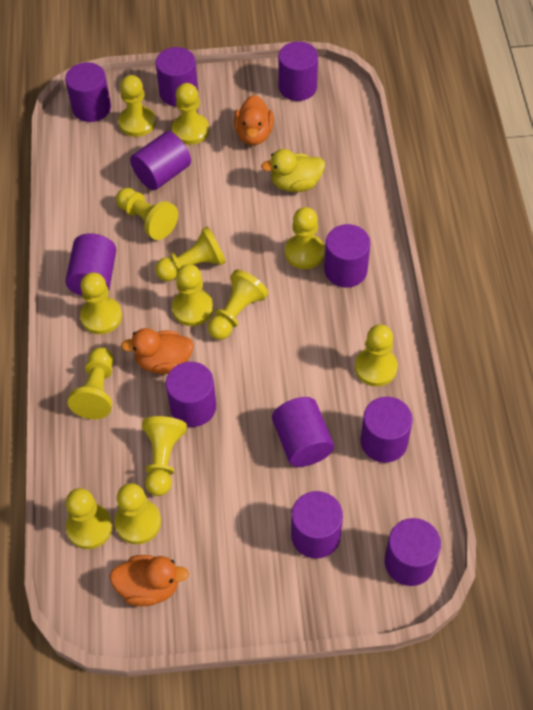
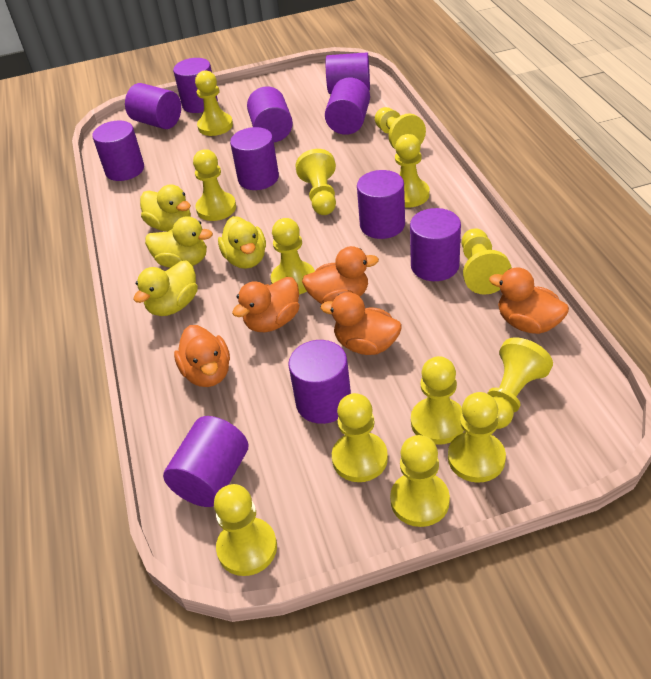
orange duck: 3 -> 5
yellow duck: 1 -> 4

